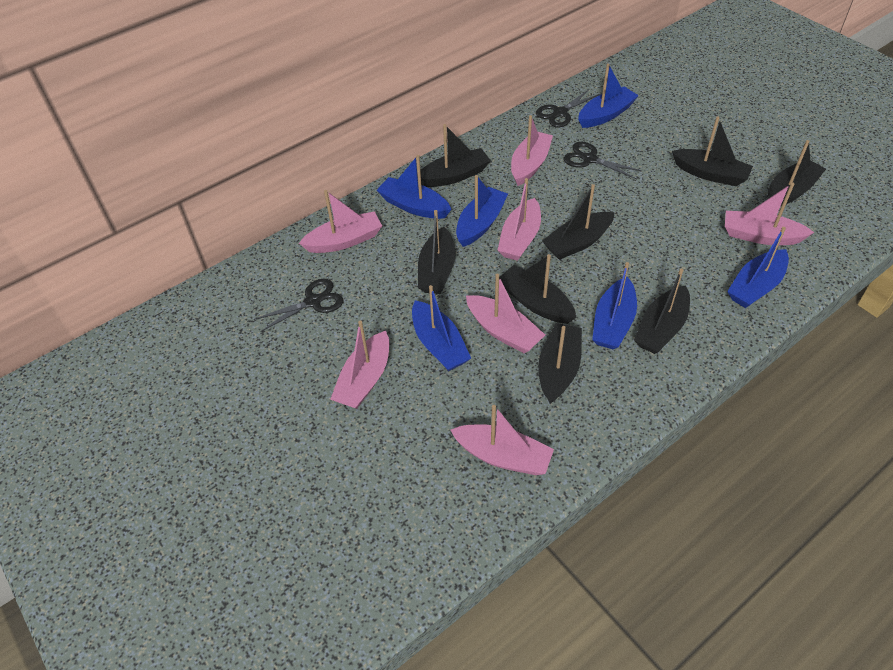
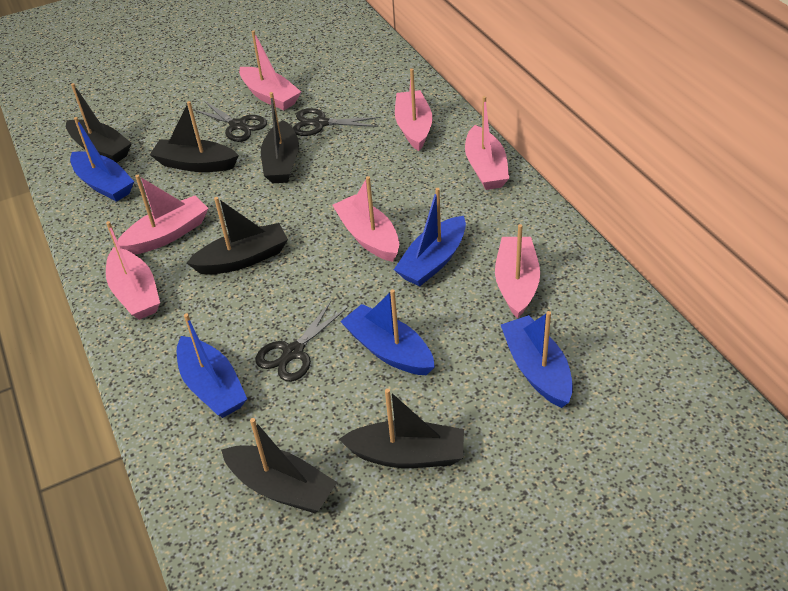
black boat: 8 -> 6
blue boat: 6 -> 5

